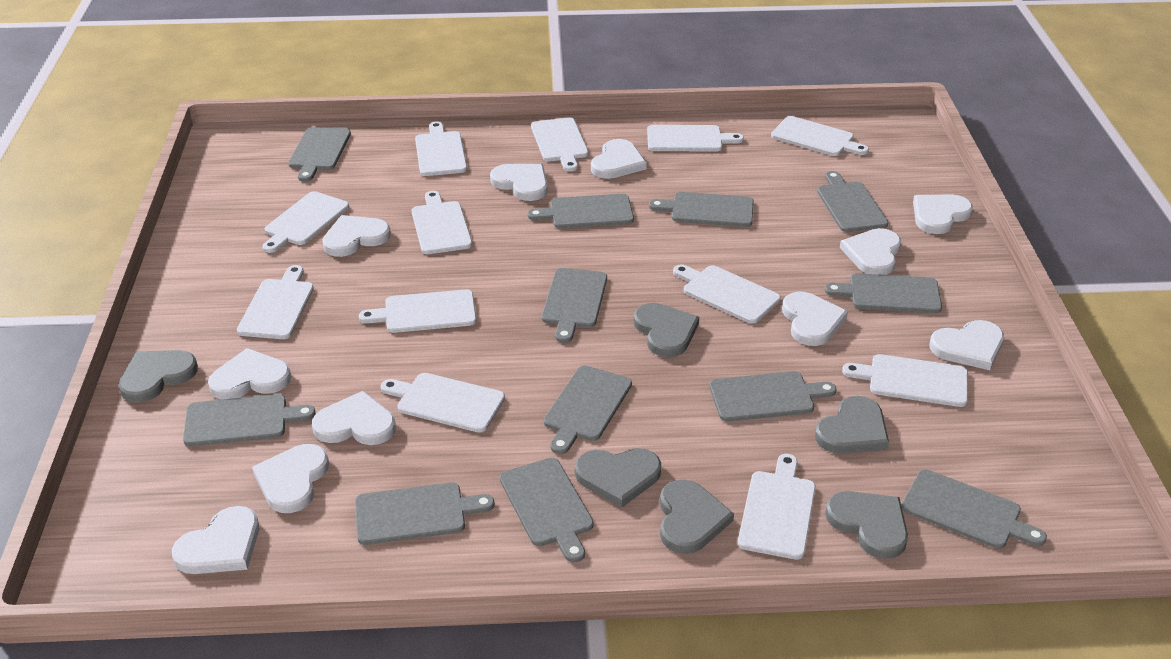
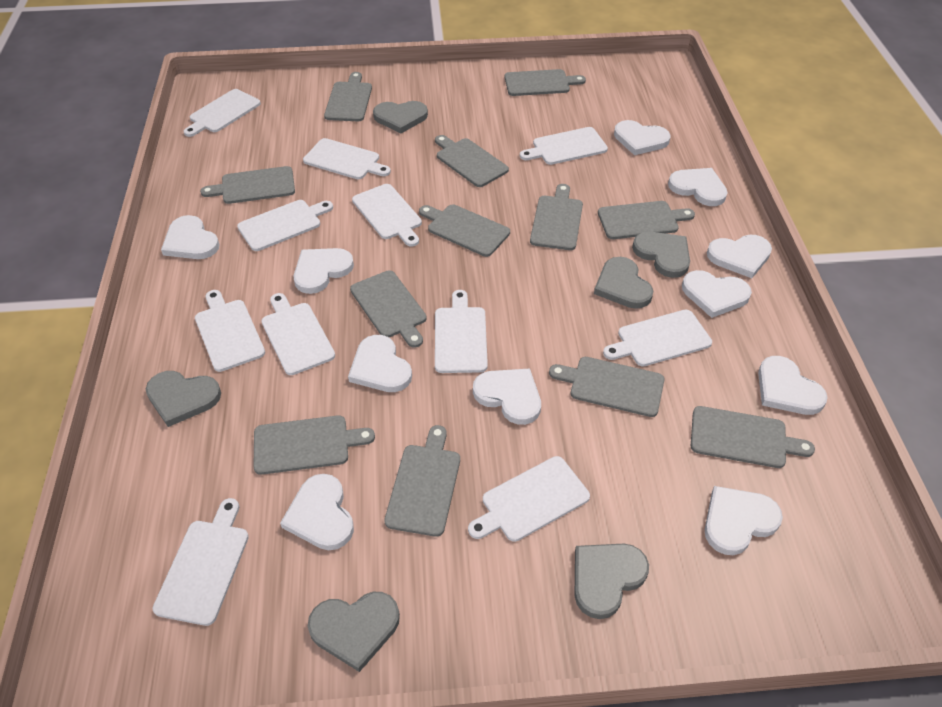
white cutting board: 12 -> 11

